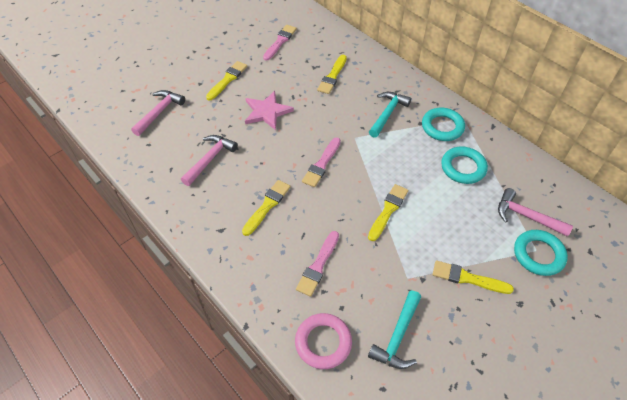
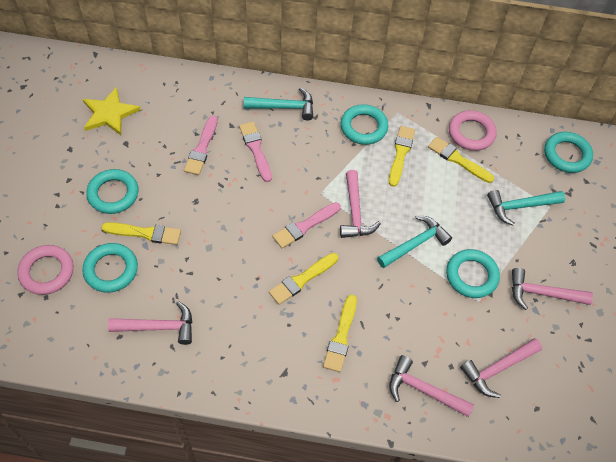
pink hammer: 3 -> 5
pink ring: 1 -> 2
pink star: 1 -> 0
turquoise hammer: 2 -> 3
turquoise ring: 3 -> 5
yellow star: 0 -> 1

